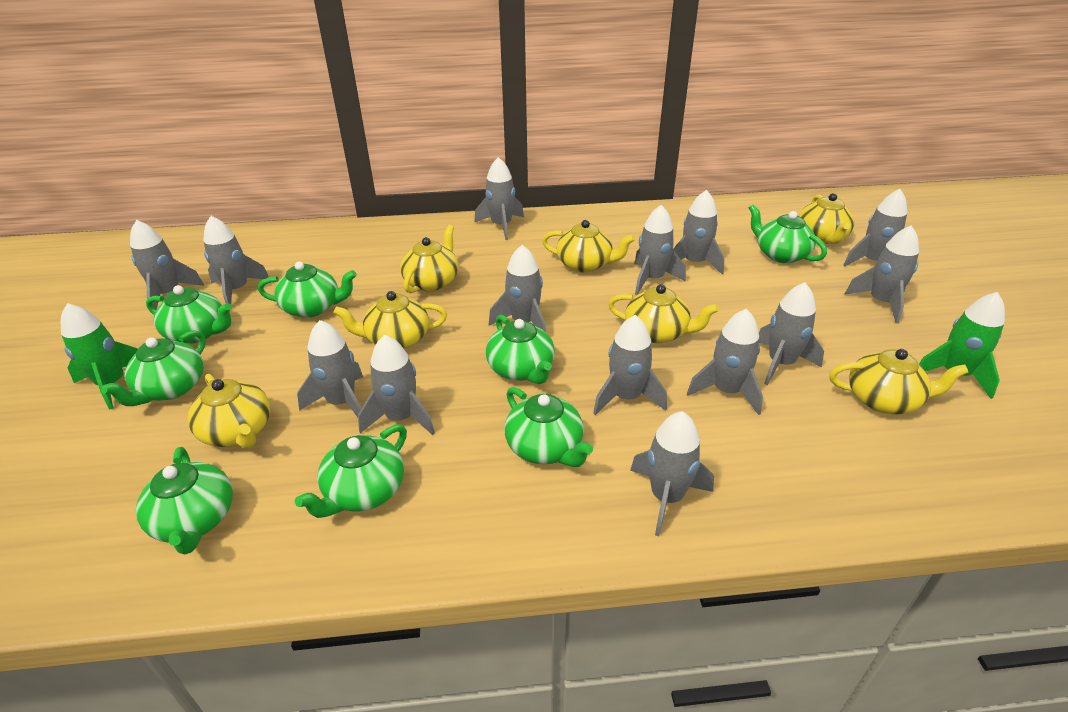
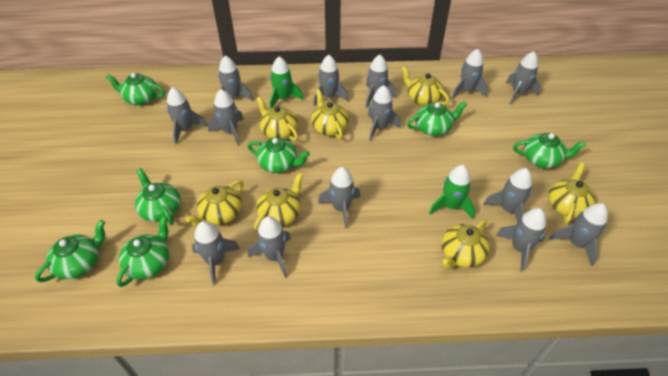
green teapot: 8 -> 7

